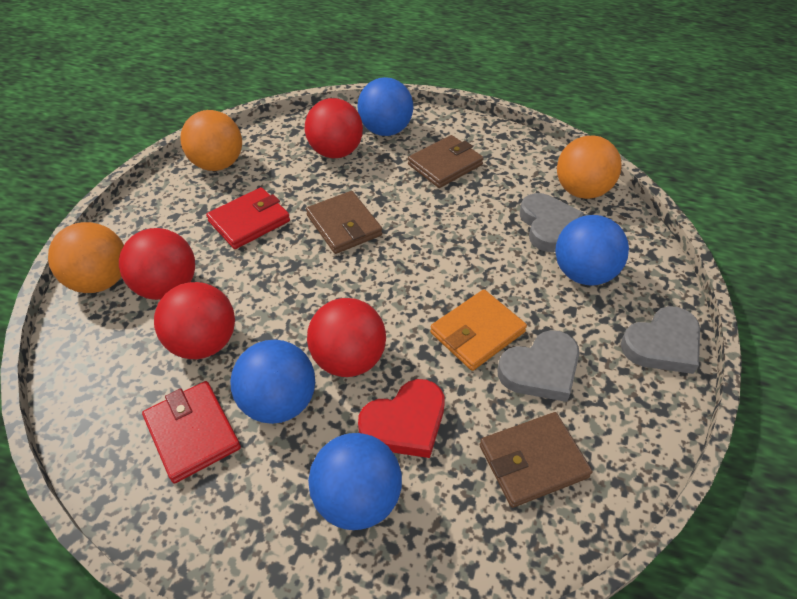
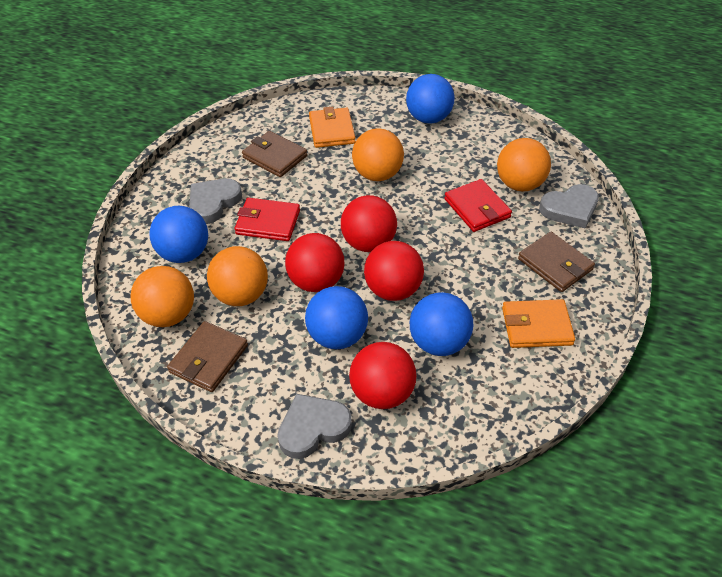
orange ball: 3 -> 4
orange wallet: 1 -> 2
red heart: 1 -> 0

